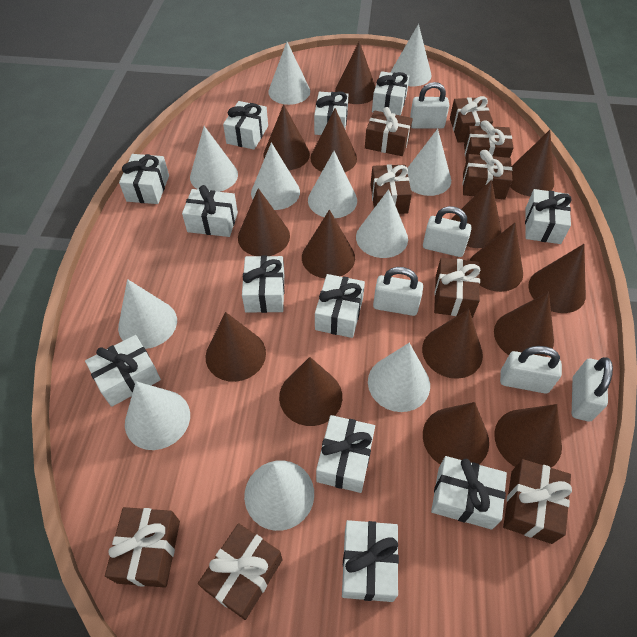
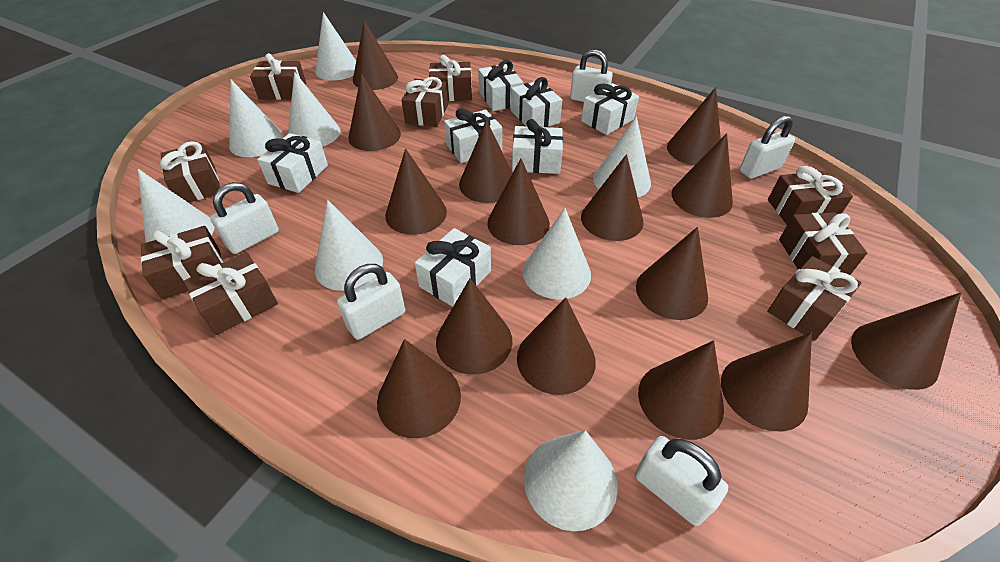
white cone: 11 -> 8
white gift: 12 -> 7

